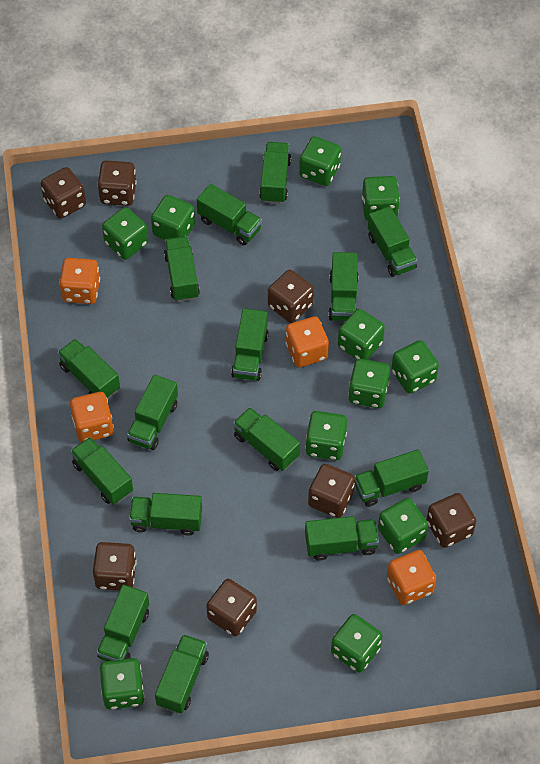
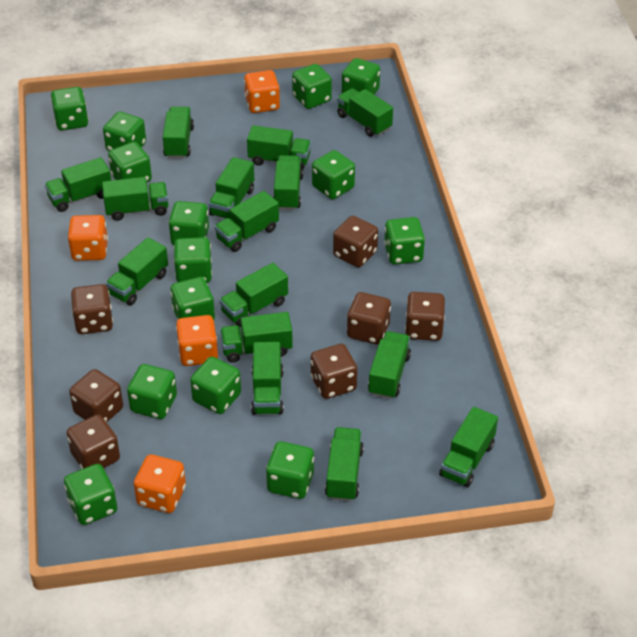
green dice: 11 -> 14

